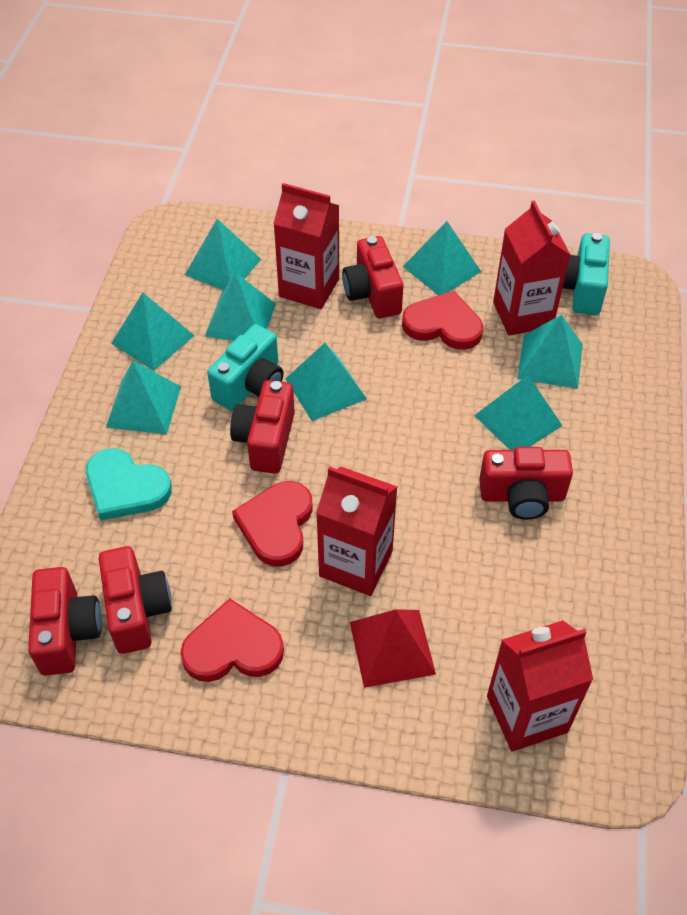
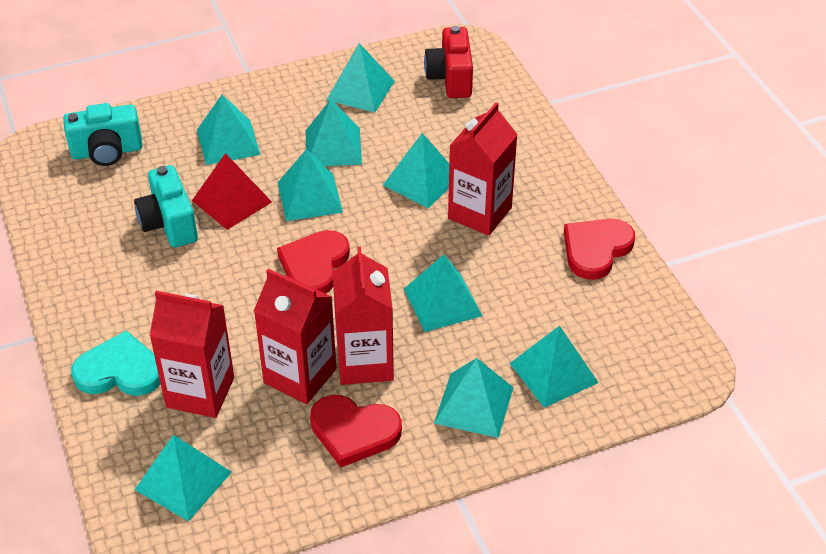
red camera: 5 -> 1
turquoise pyramid: 8 -> 9

